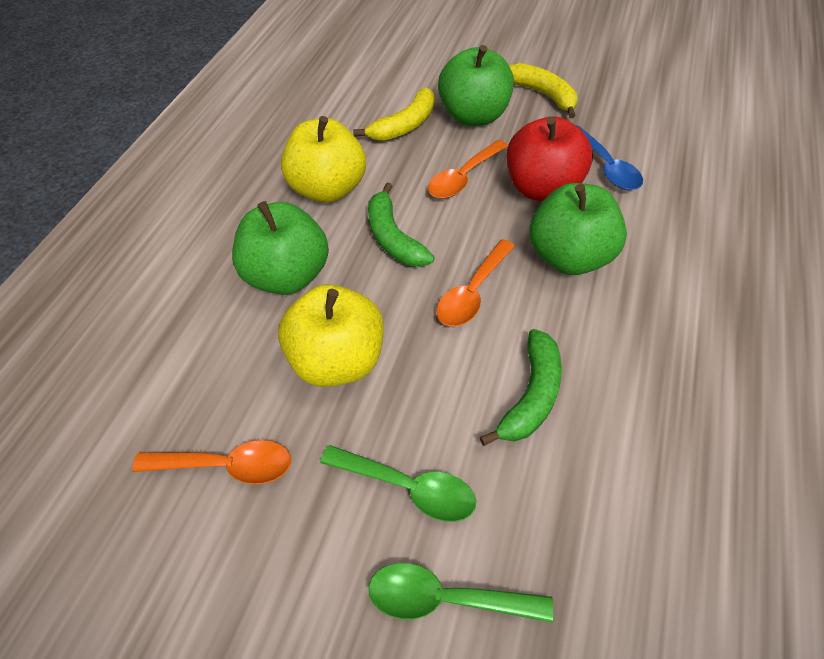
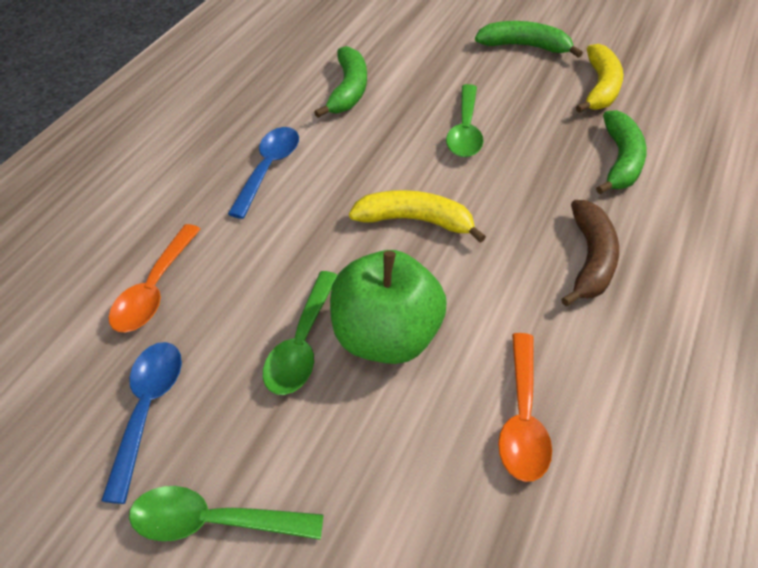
blue spoon: 1 -> 2
brown banana: 0 -> 1
green apple: 3 -> 1
green banana: 2 -> 3
green spoon: 2 -> 3
orange spoon: 3 -> 2
red apple: 1 -> 0
yellow apple: 2 -> 0

